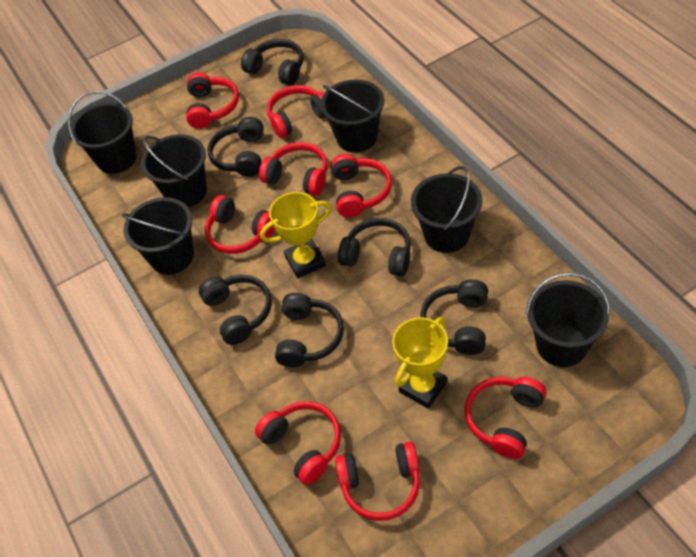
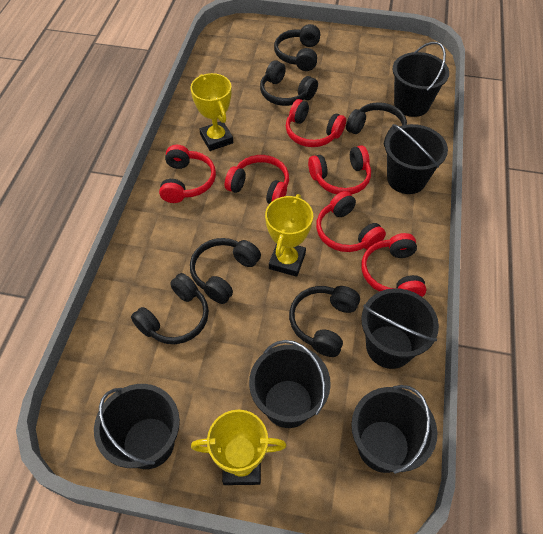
red headphones: 8 -> 6
yellow trophy: 2 -> 3

